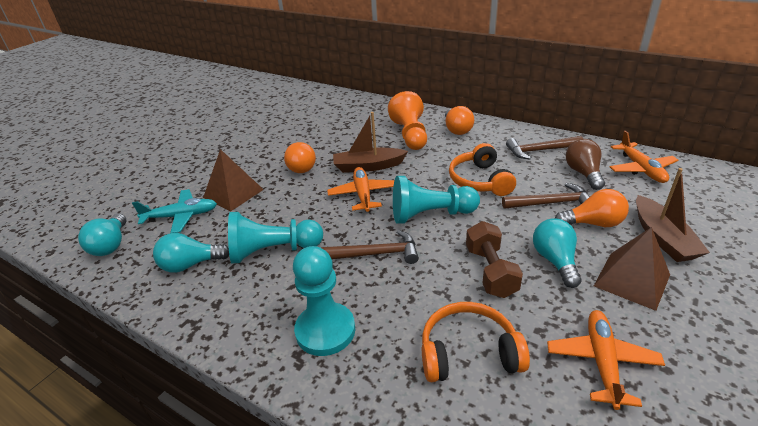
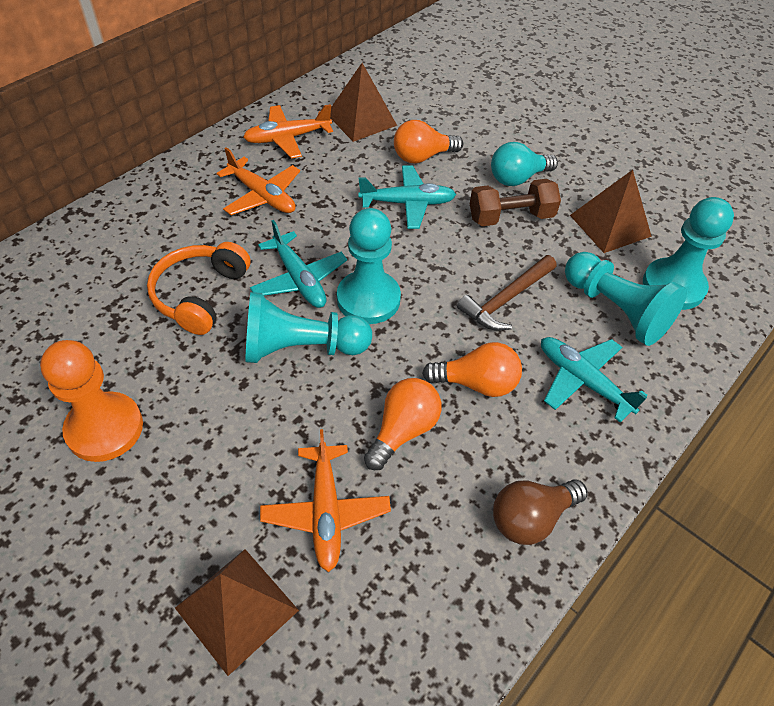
brown boat: 2 -> 0
brown hammer: 3 -> 1
brown pyramid: 2 -> 3
orange headphones: 2 -> 1
turquoise light bulb: 3 -> 1
turquoise pawn: 3 -> 4
turquoise plane: 1 -> 3

